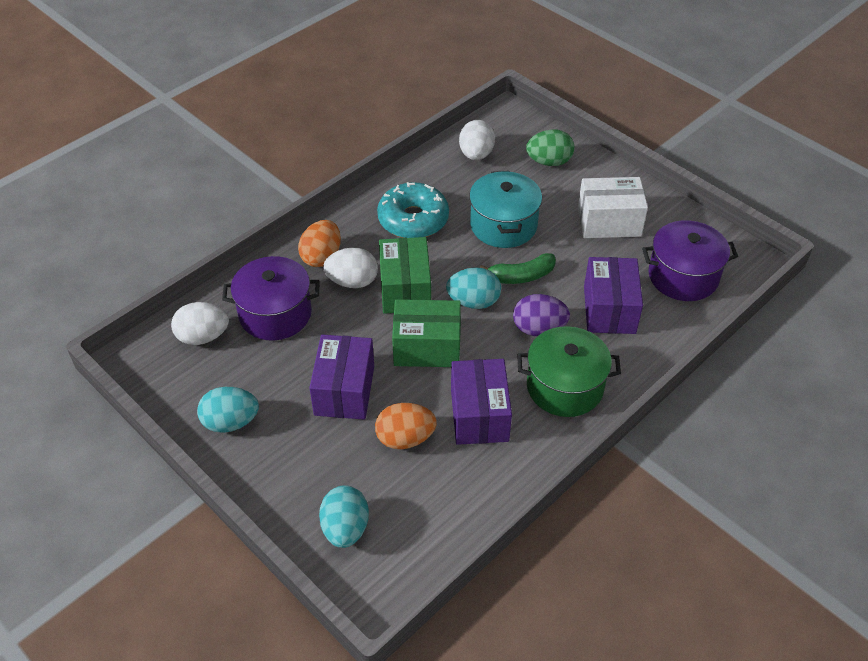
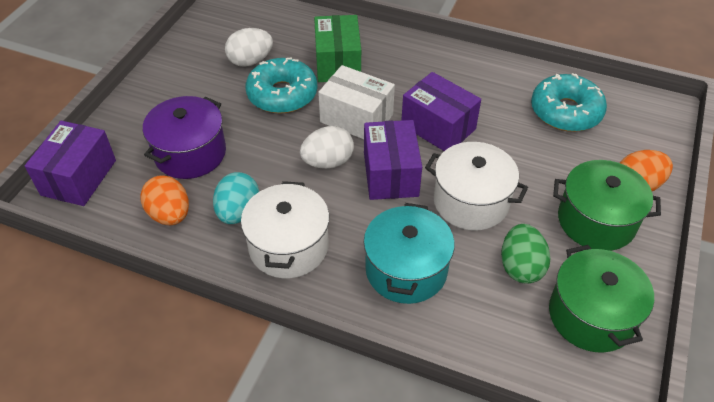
green banana: 1 -> 0
green box: 2 -> 1
green pot: 1 -> 2
purple egg: 1 -> 0
purple pot: 2 -> 1
turquoise donut: 1 -> 2
turquoise egg: 3 -> 1
white egg: 3 -> 2
white pot: 0 -> 2

